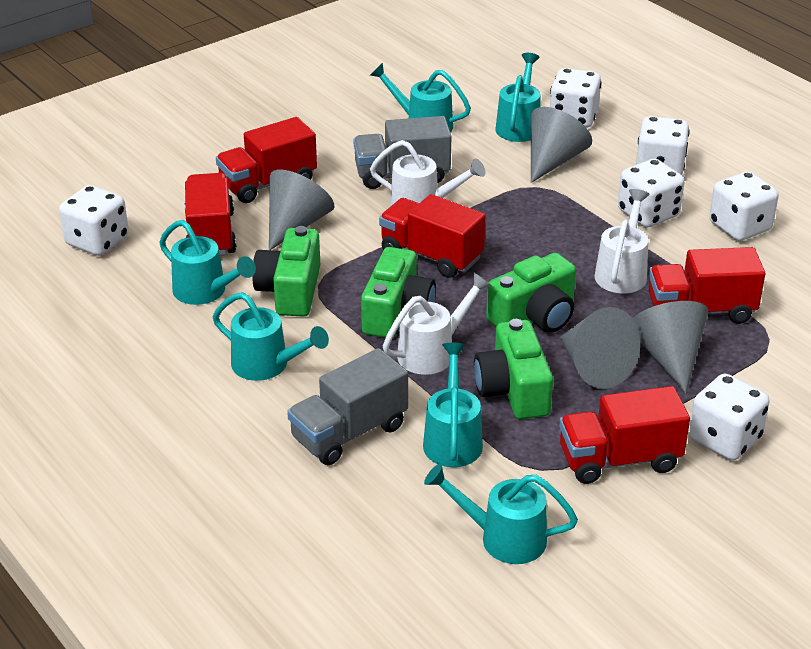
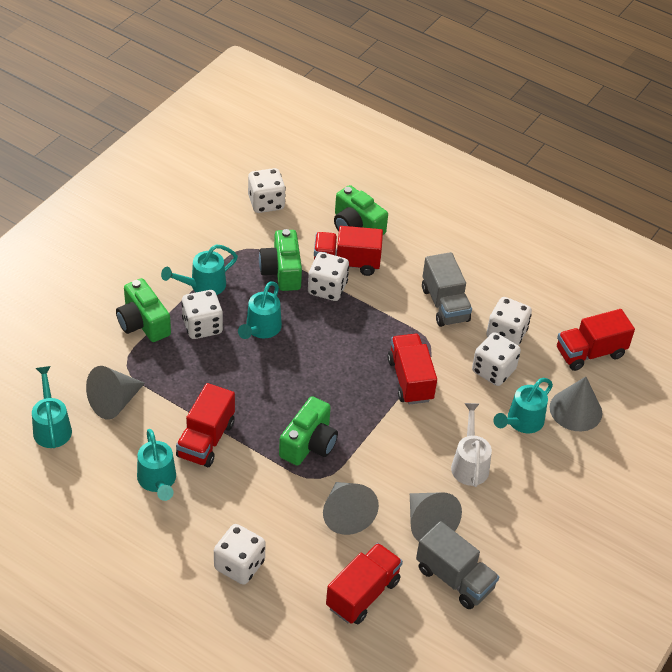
turquoise watering can: 6 -> 5
white watering can: 3 -> 1

